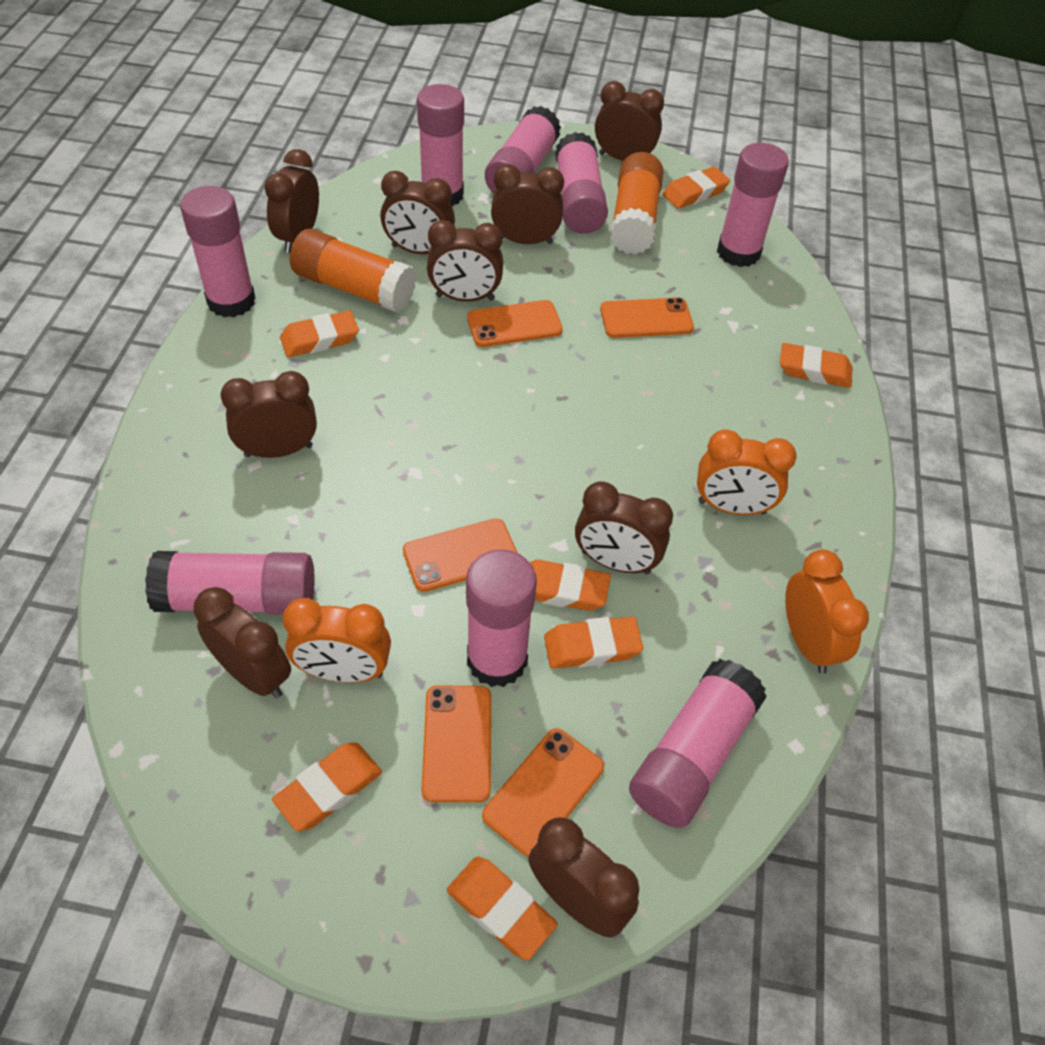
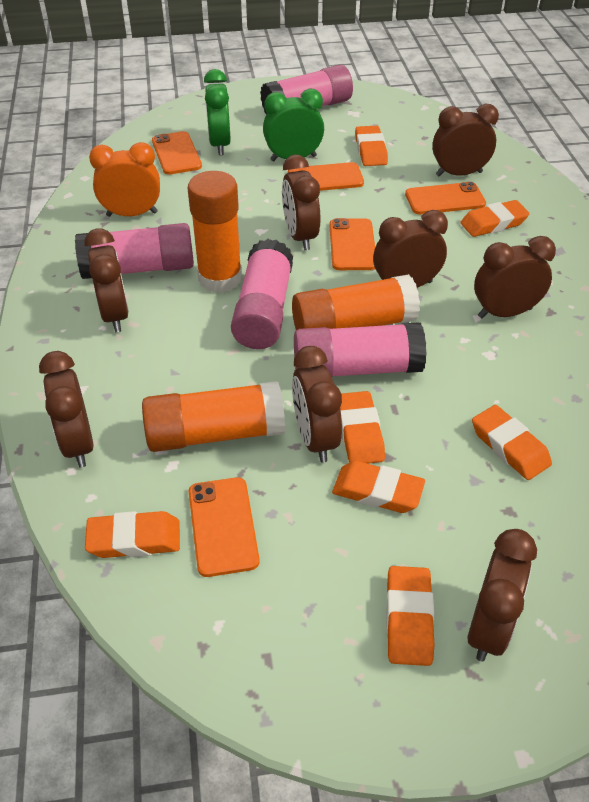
brown clock: 9 -> 8
green clock: 0 -> 2
orange clock: 3 -> 1
orange glue stick: 2 -> 3
pink glue stick: 8 -> 4

